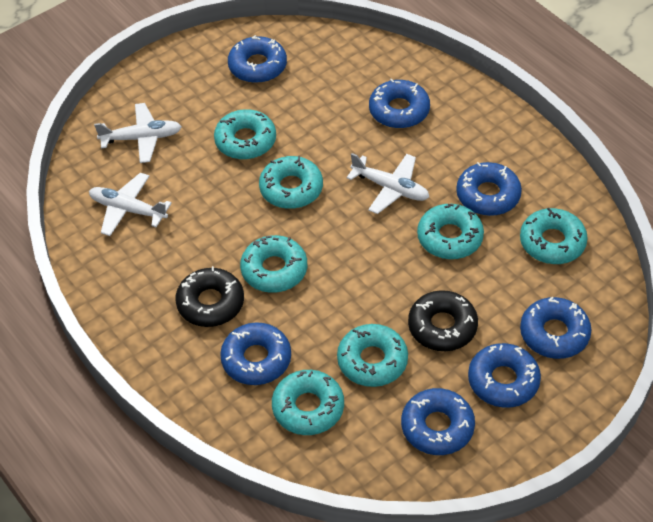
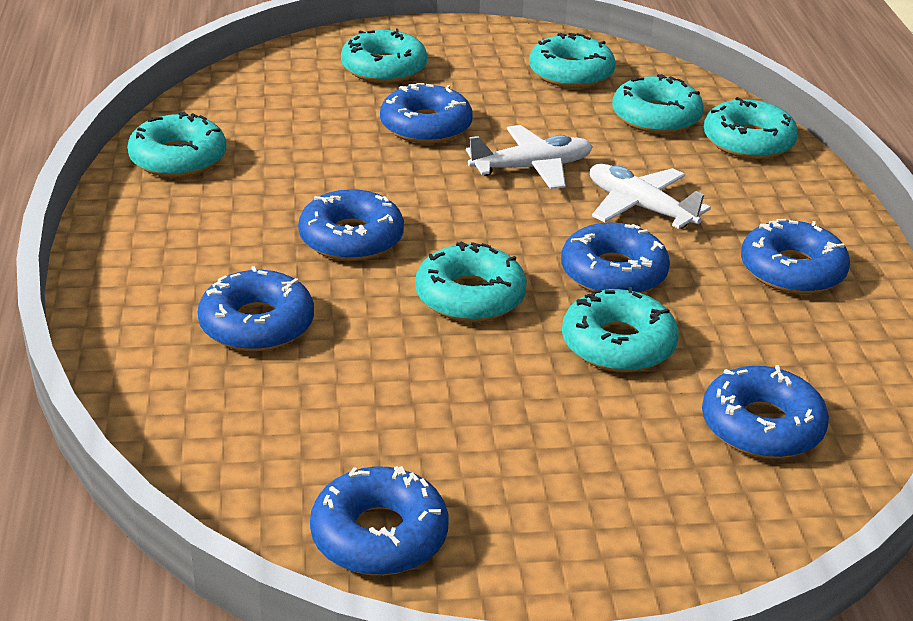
black donut: 2 -> 0
white plane: 3 -> 2

